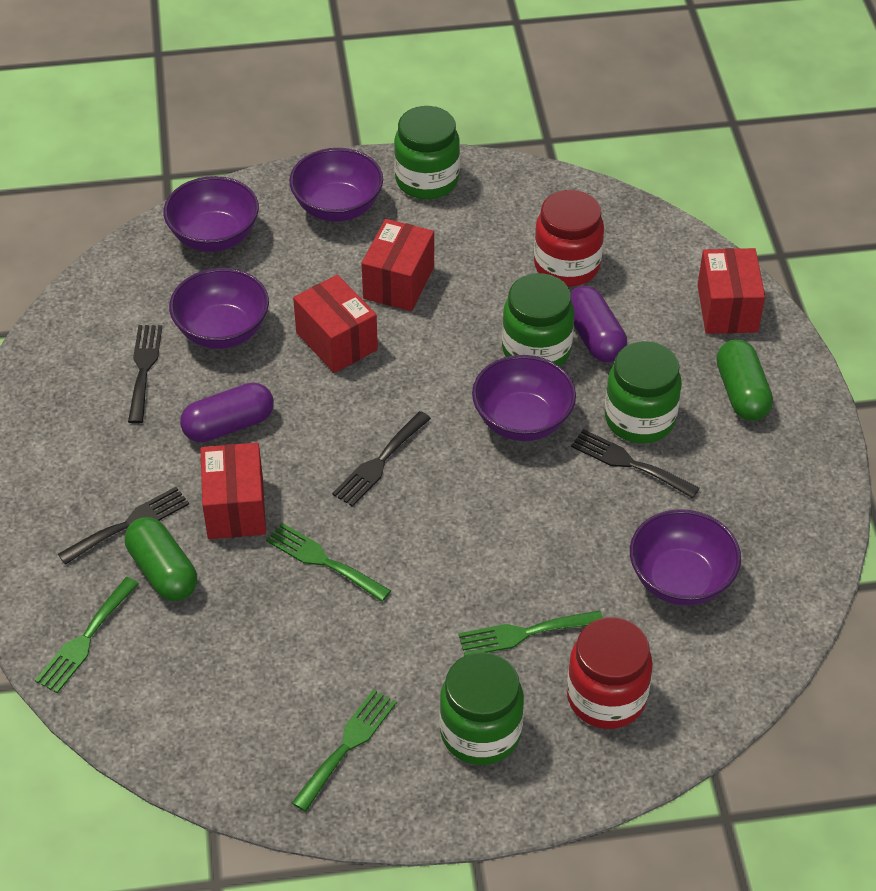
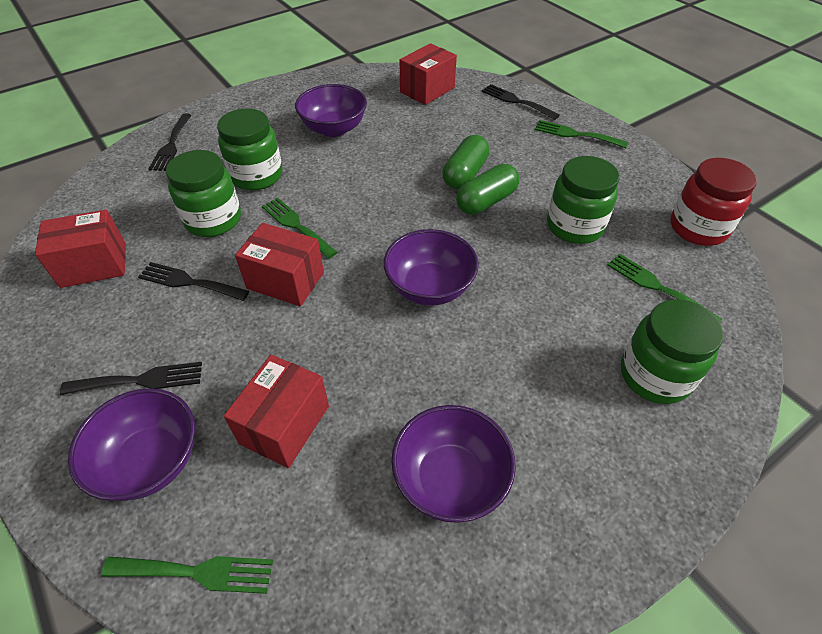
purple bowl: 5 -> 4
purple capsule: 2 -> 0
red jar: 2 -> 1

